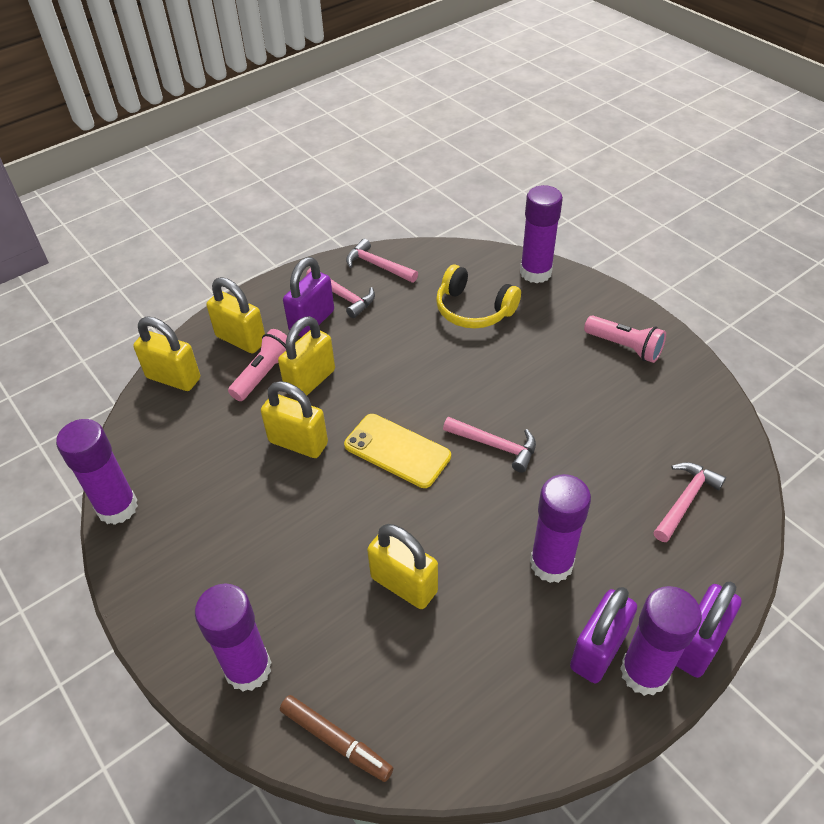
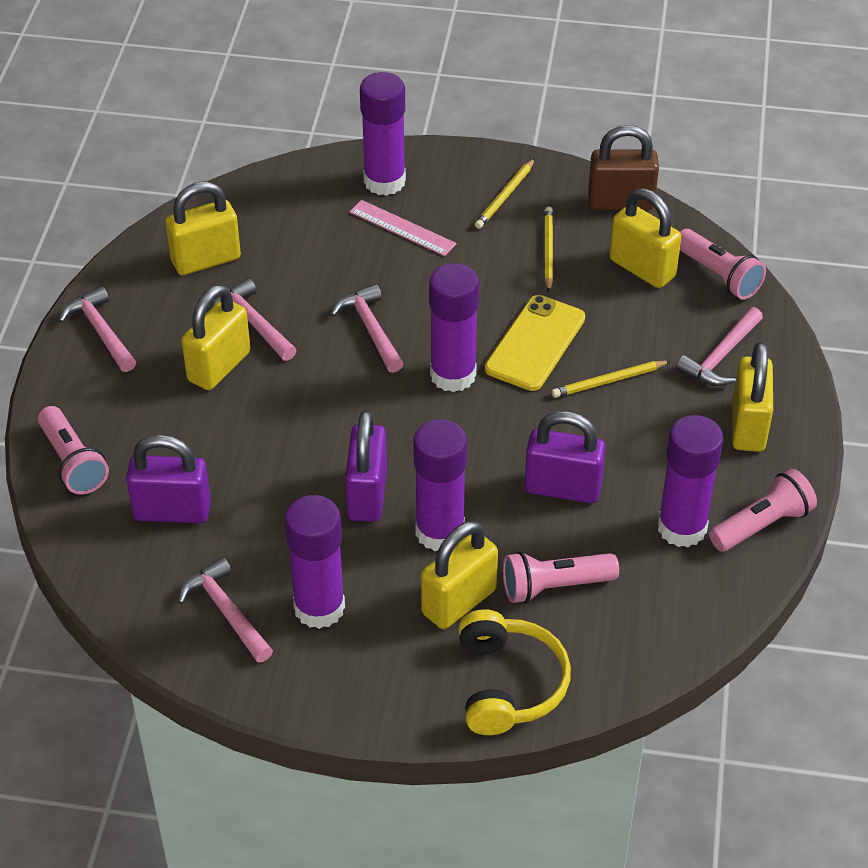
brown marker: 1 -> 0
brown padlock: 0 -> 1
pink flashlight: 2 -> 4
pink hammer: 4 -> 5
pink ruler: 0 -> 1
yellow pencil: 0 -> 3

